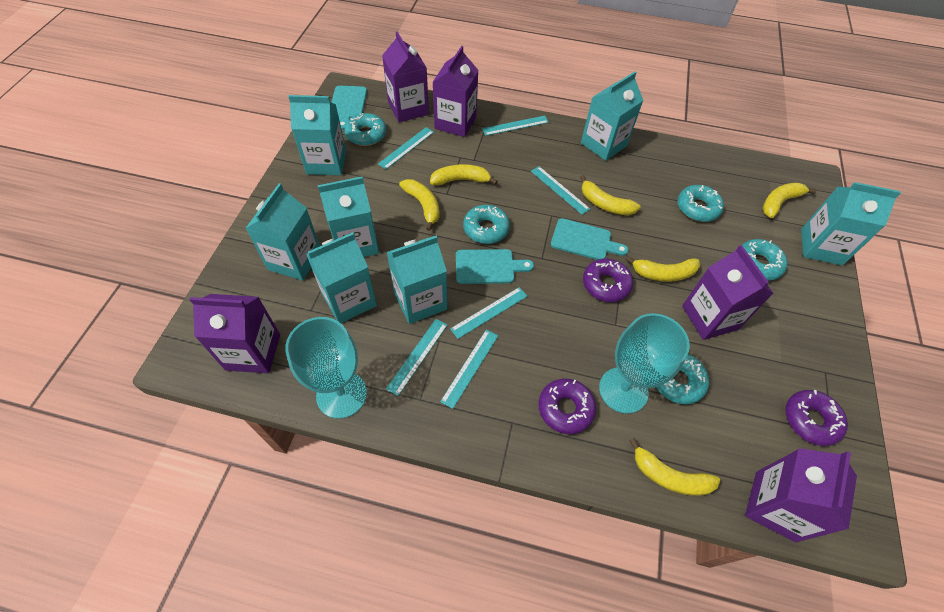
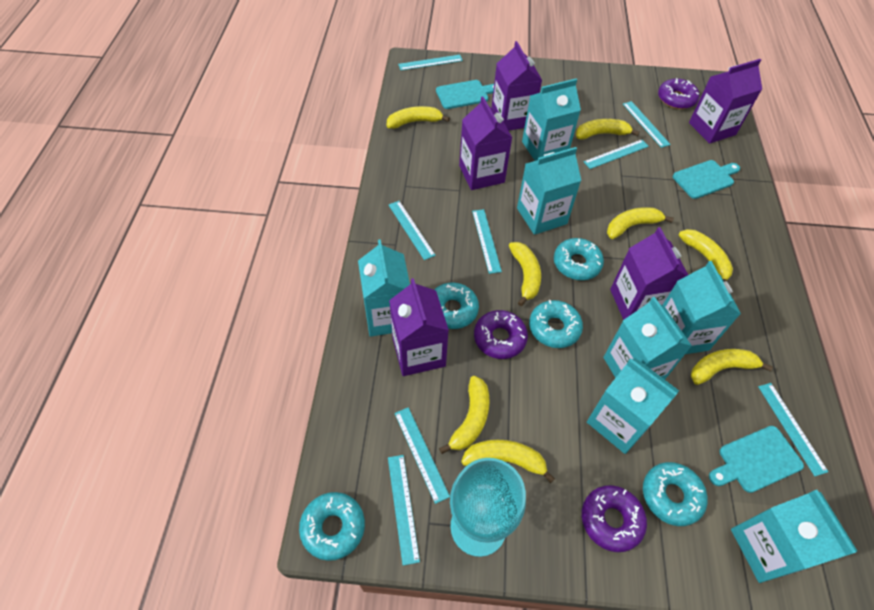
turquoise goblet: 2 -> 1
turquoise ruler: 6 -> 8
yellow banana: 6 -> 8

